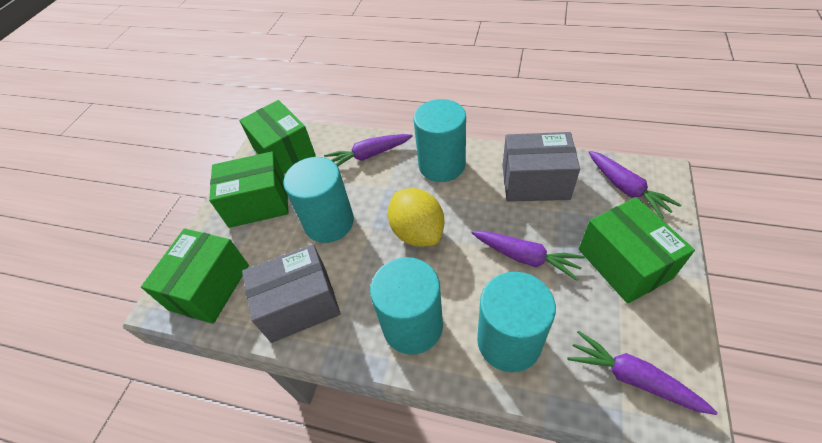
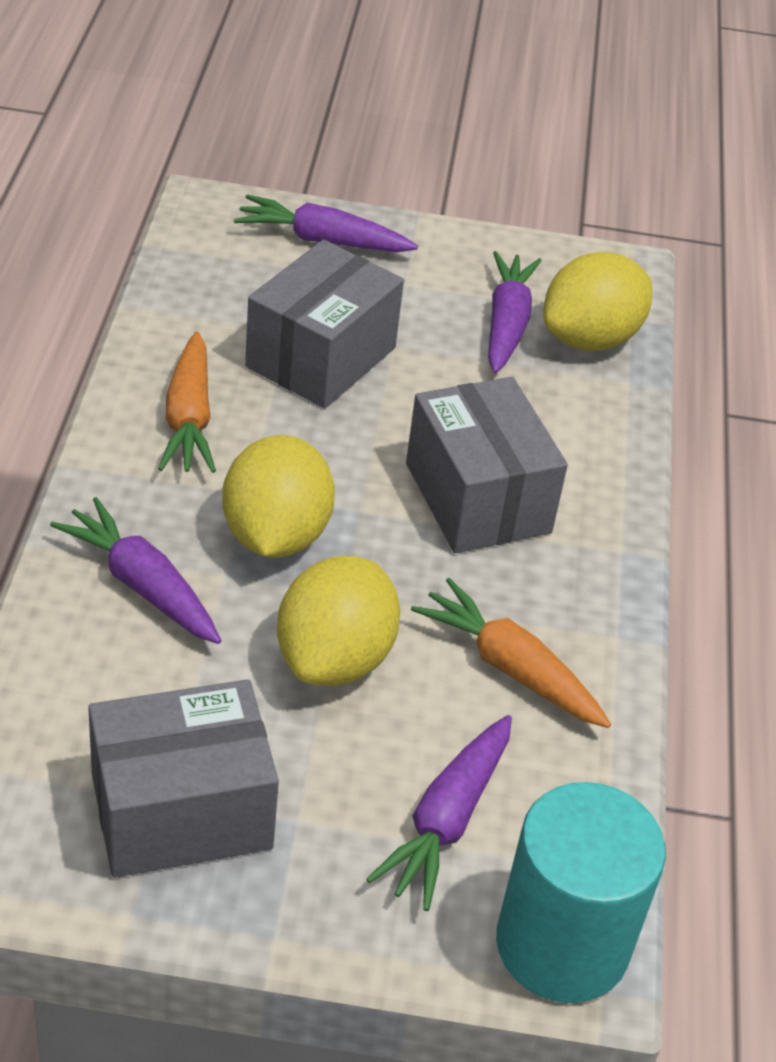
green box: 4 -> 0
grey box: 2 -> 3
orange carrot: 0 -> 2
turquoise cylinder: 4 -> 1
yellow lemon: 1 -> 3

